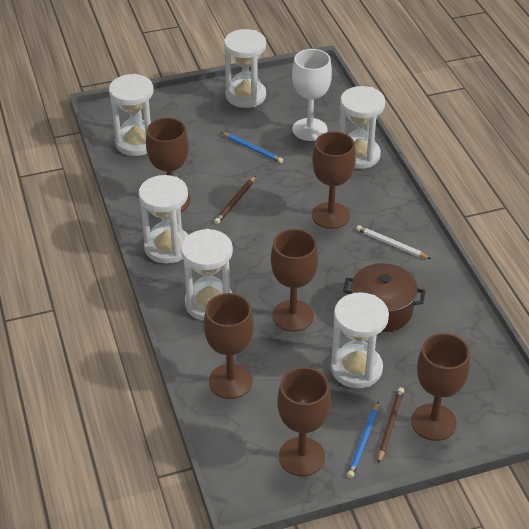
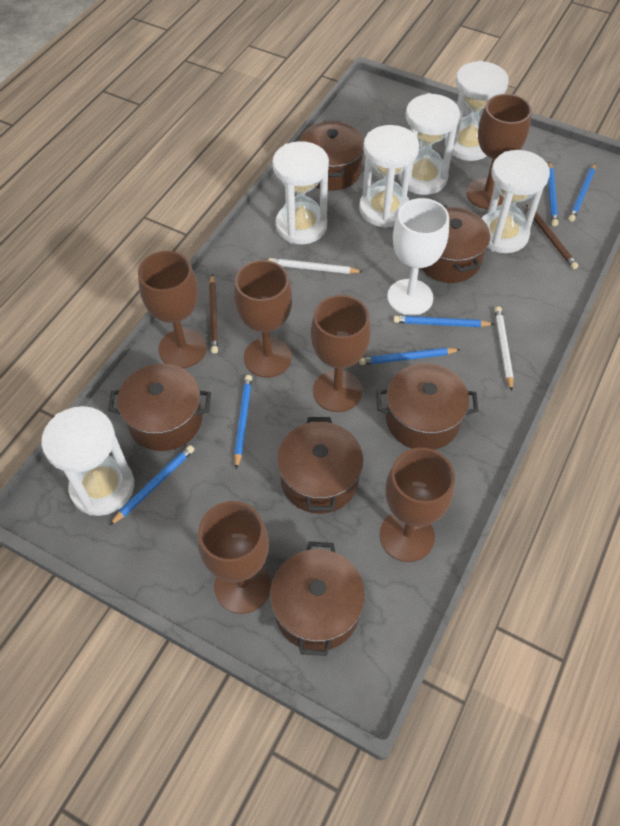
blue pencil: 2 -> 6
brown pot: 1 -> 6
white pencil: 1 -> 2

